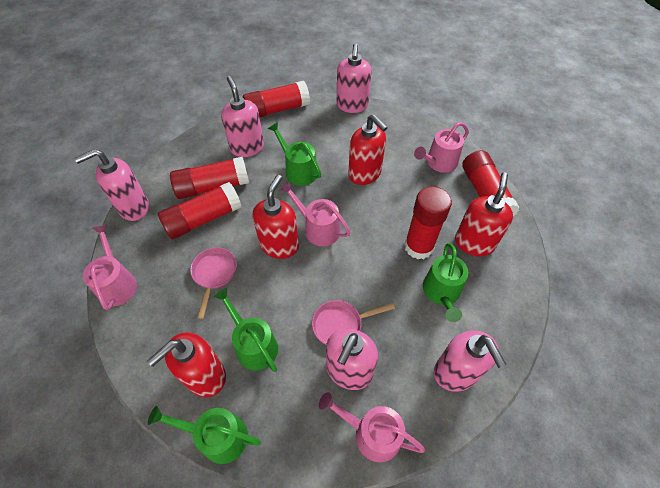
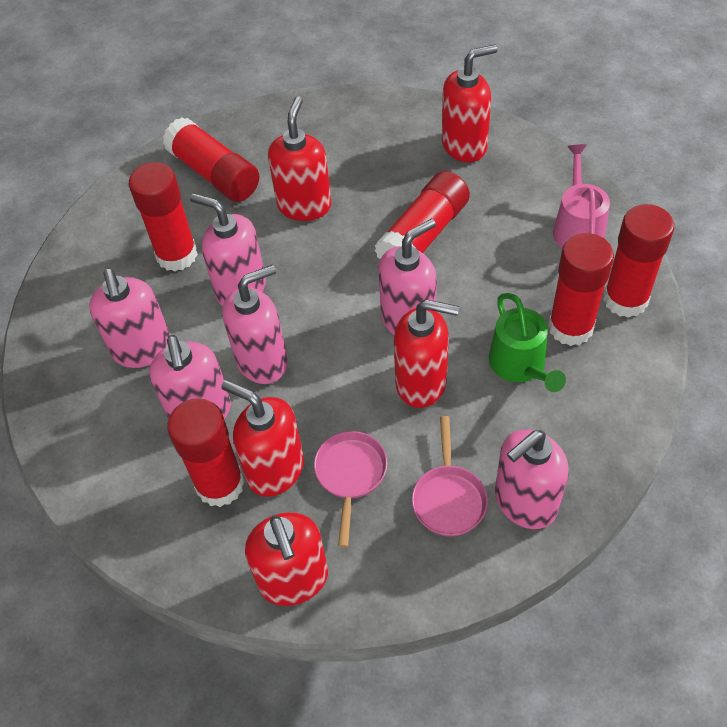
green watering can: 4 -> 1
pink soap dispenser: 5 -> 6
pink watering can: 4 -> 1
red glue stick: 5 -> 6
red soap dispenser: 4 -> 5

